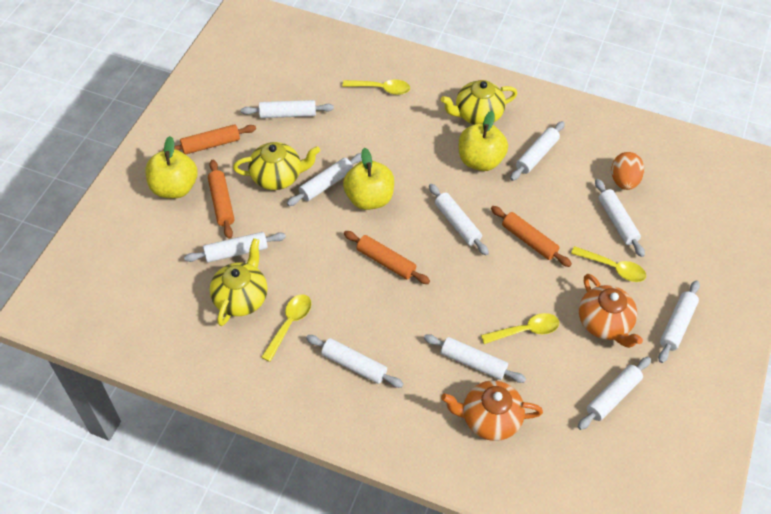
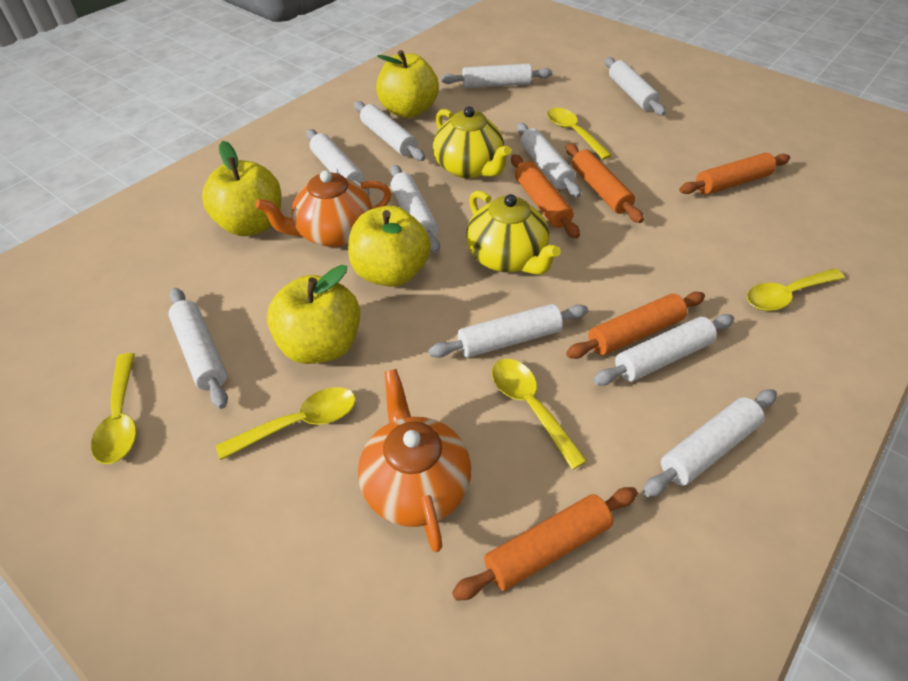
orange egg: 1 -> 0
orange rolling pin: 4 -> 5
yellow apple: 3 -> 4
yellow spoon: 4 -> 5
yellow teapot: 3 -> 2

